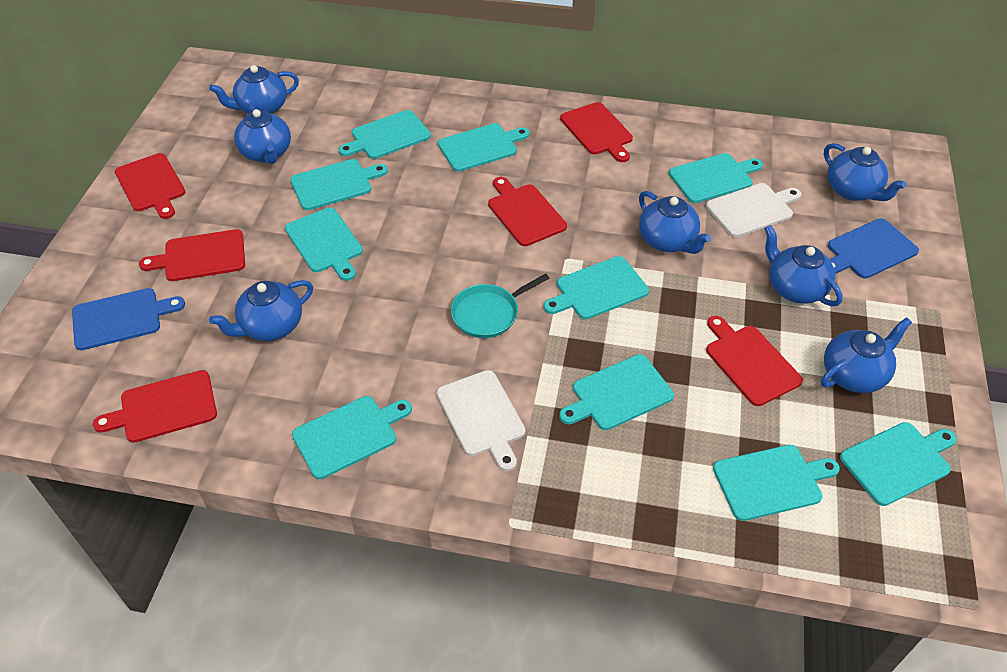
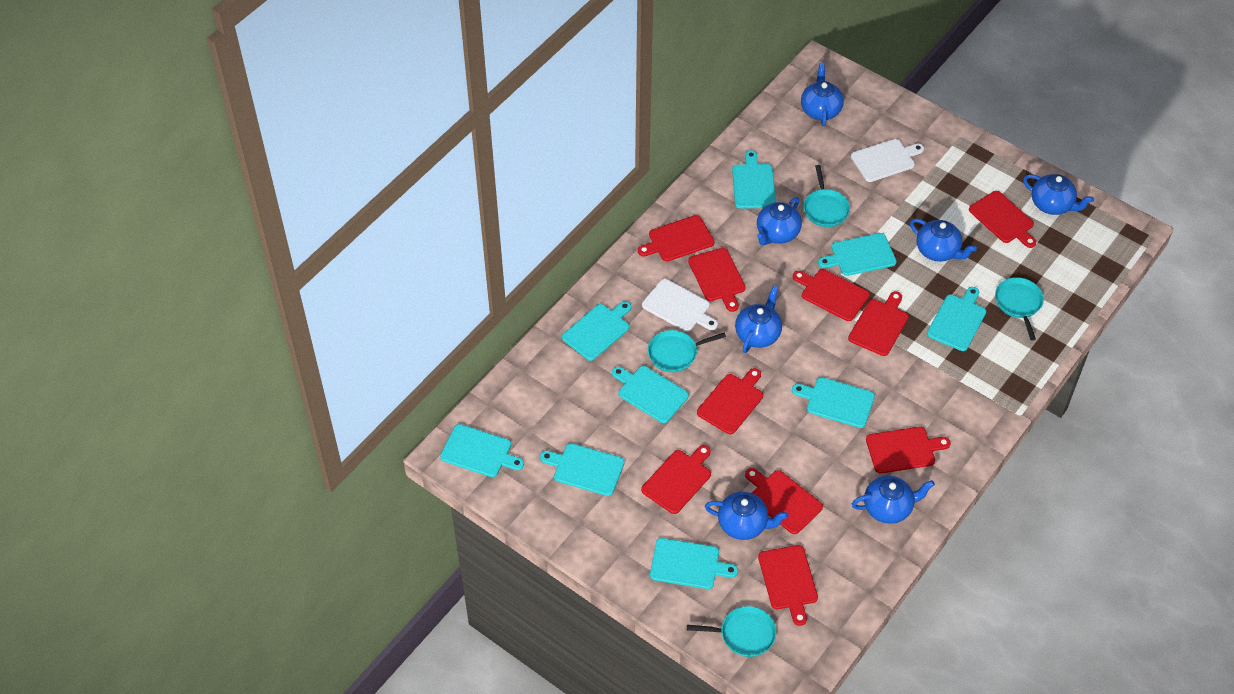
blue cutting board: 2 -> 0
red cutting board: 6 -> 10
turquoise cutting board: 10 -> 9
turquoise pan: 1 -> 4

